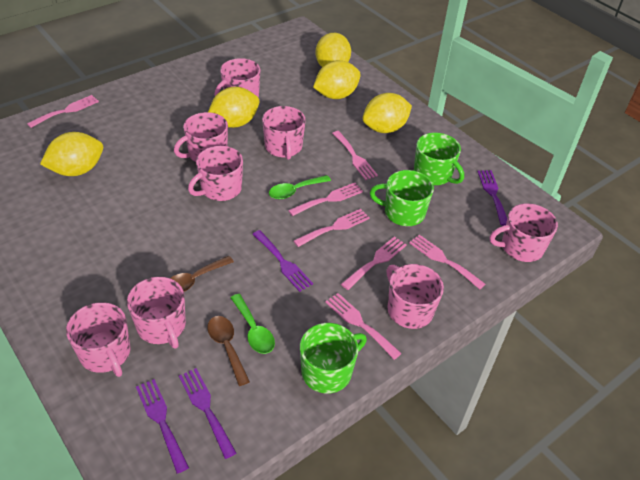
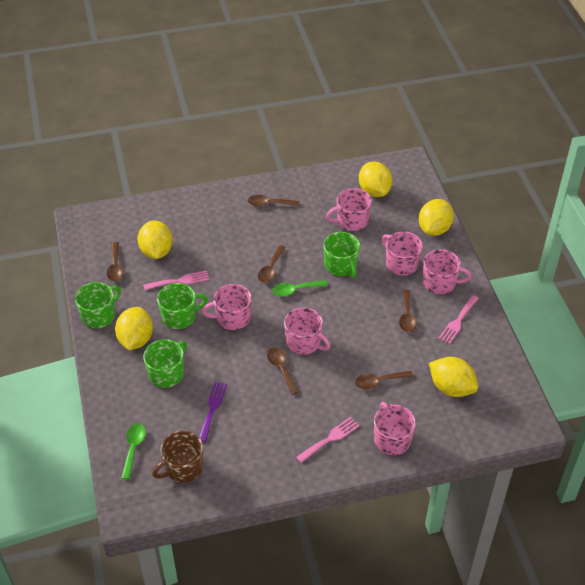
brown mug: 0 -> 1
brown spoon: 2 -> 6
green mug: 3 -> 4
pink fork: 7 -> 3
pink mug: 8 -> 6
purple fork: 4 -> 1

